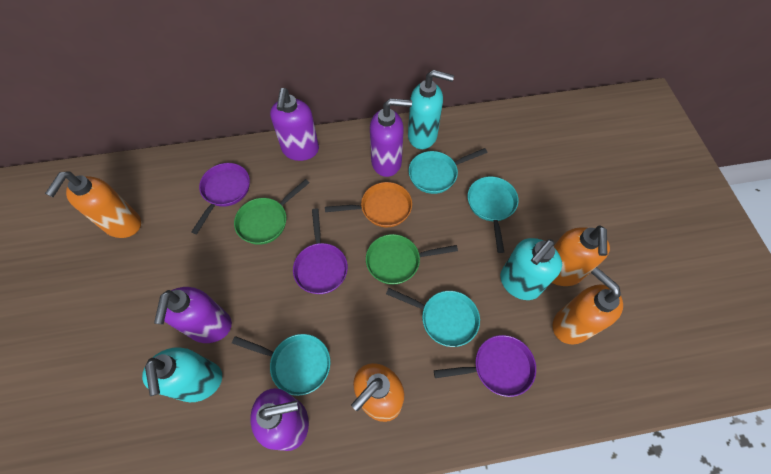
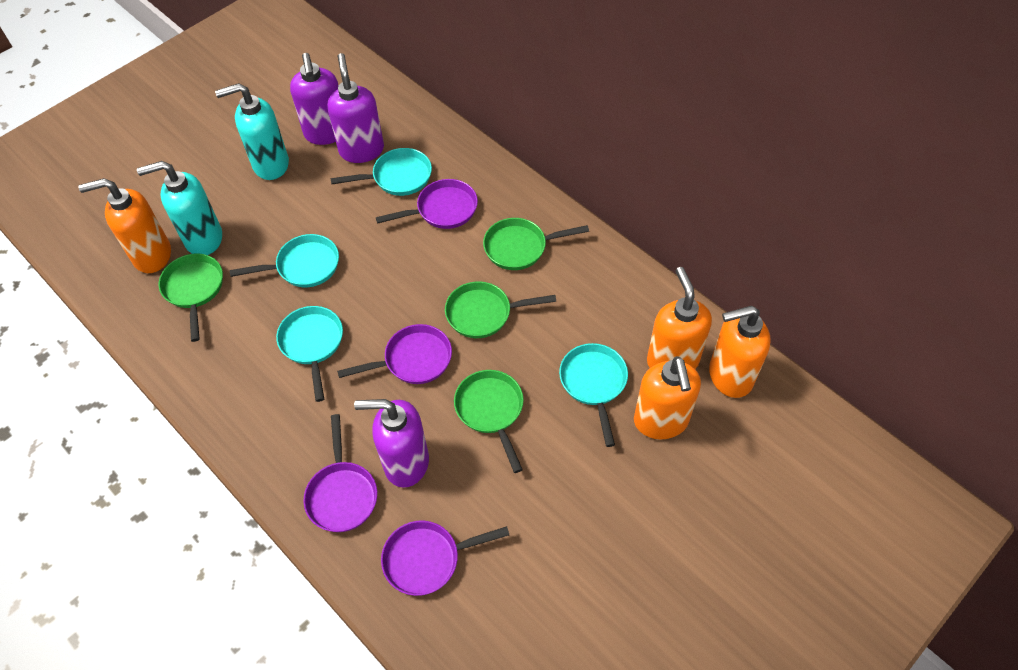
green pan: 2 -> 4
orange pan: 1 -> 0
purple pan: 3 -> 4
purple soap dispenser: 4 -> 3
turquoise soap dispenser: 3 -> 2

